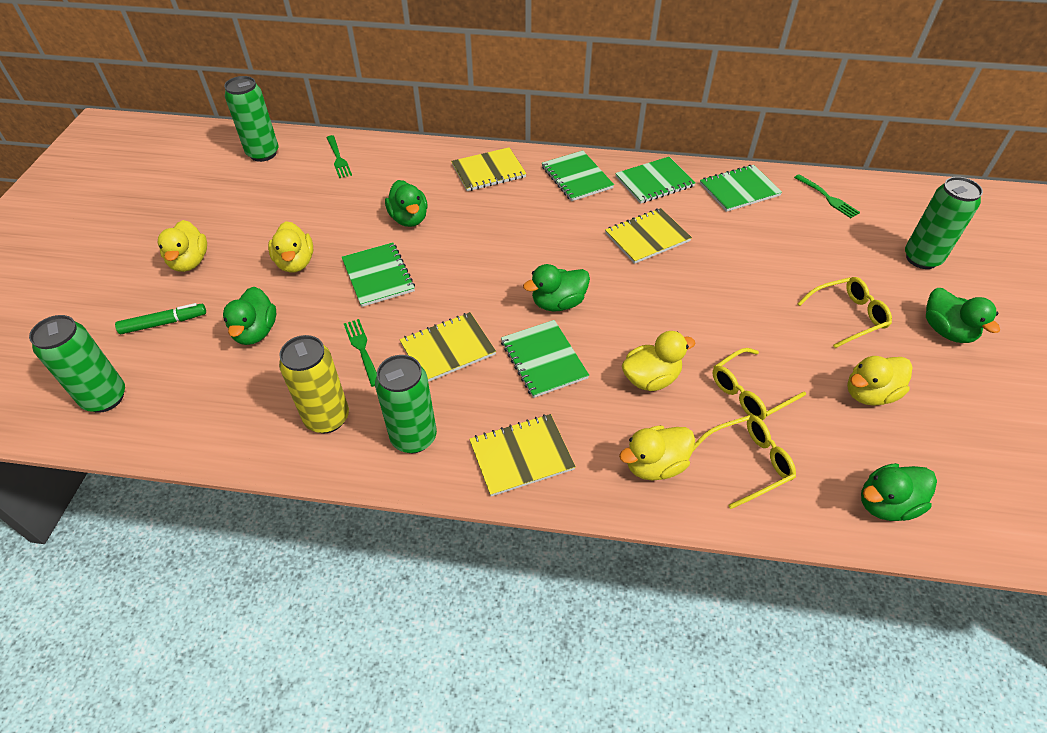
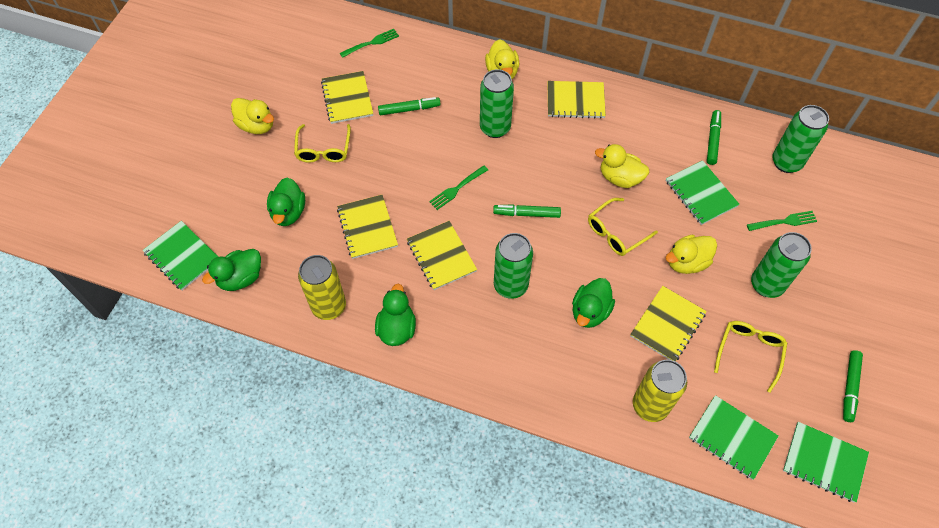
green duck: 5 -> 4
green marker: 1 -> 4
green notebook: 5 -> 4
yellow can: 1 -> 2
yellow duck: 5 -> 4
yellow notebook: 4 -> 5

